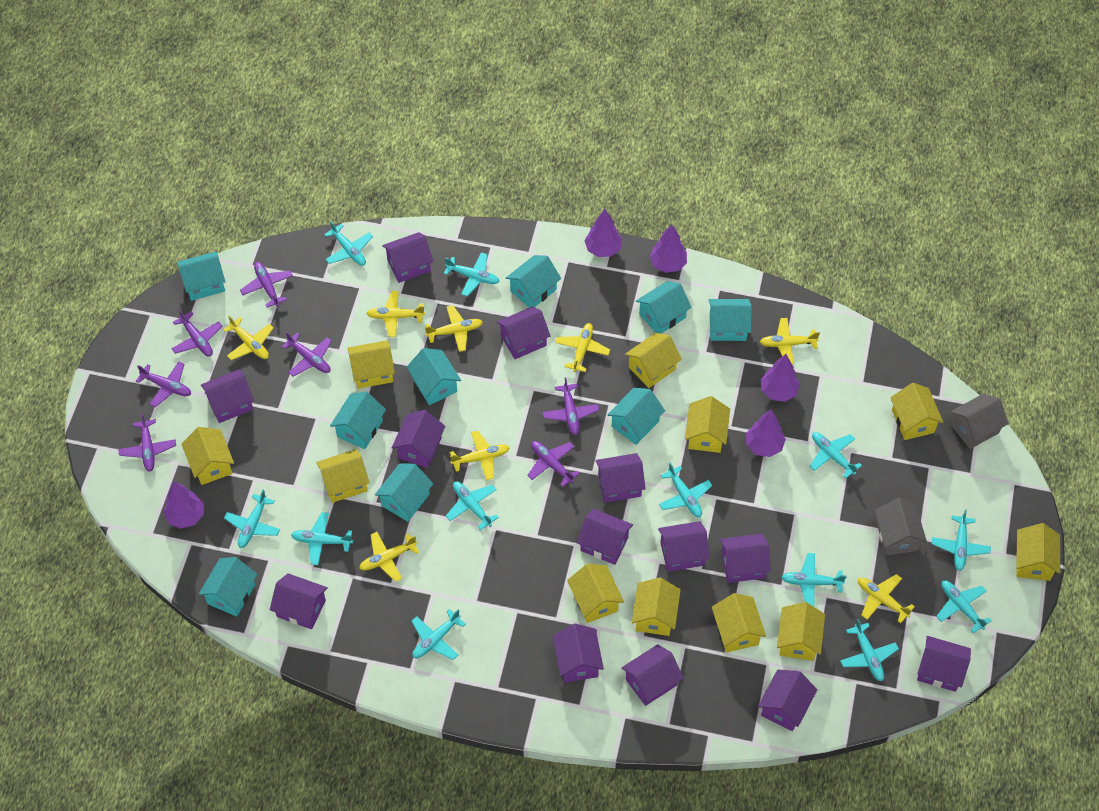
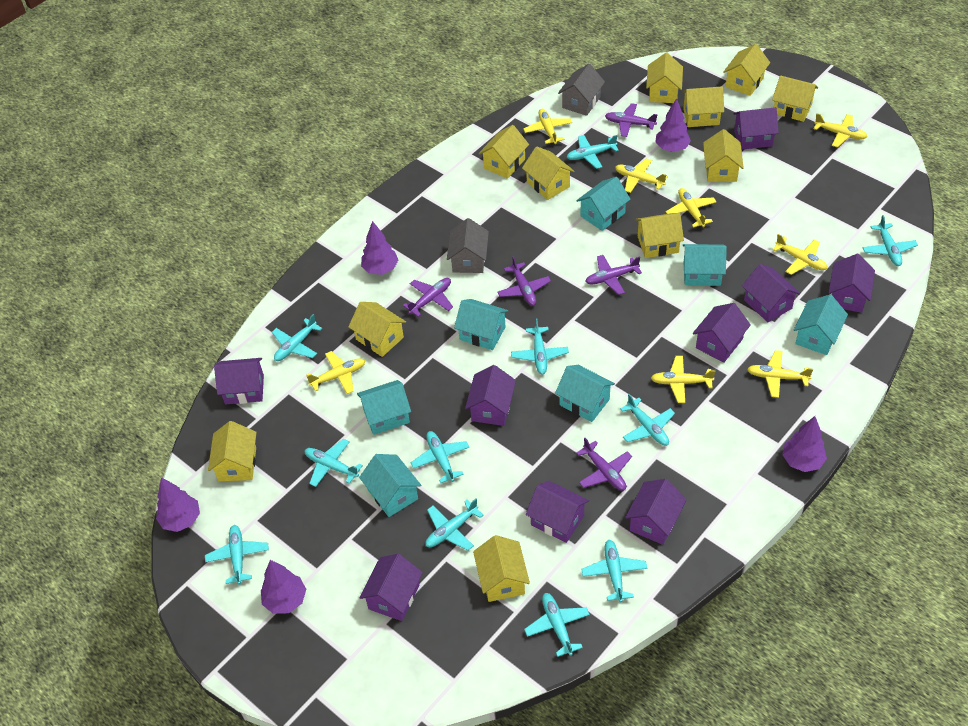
purple house: 13 -> 9
purple plane: 7 -> 5
turquoise house: 9 -> 7
turquoise plane: 12 -> 11

